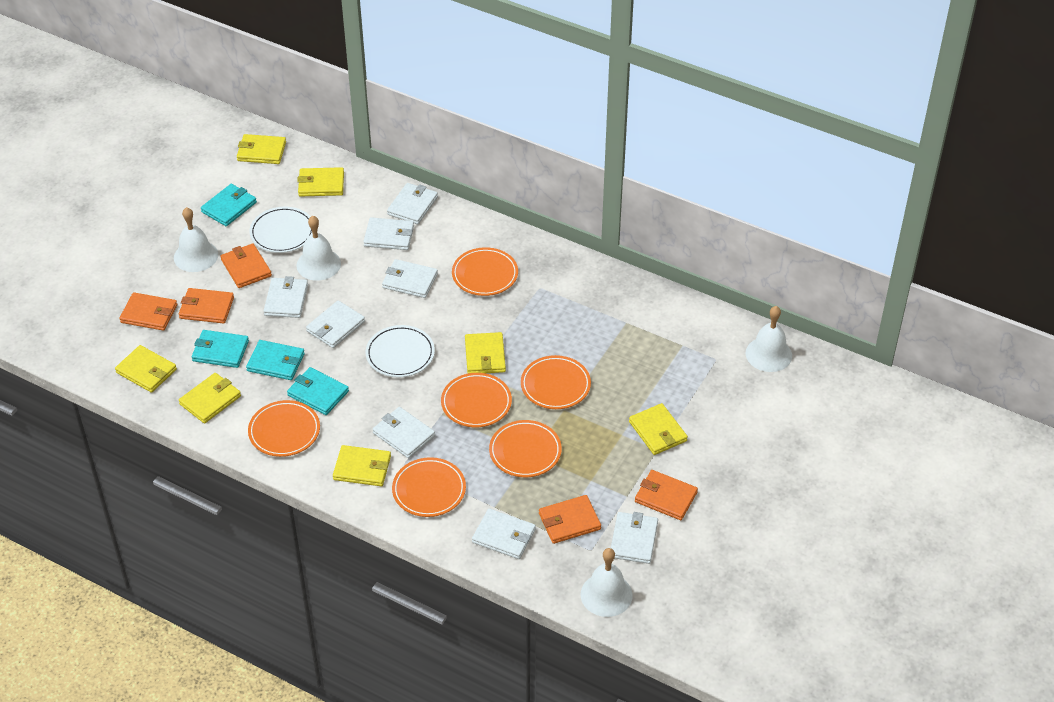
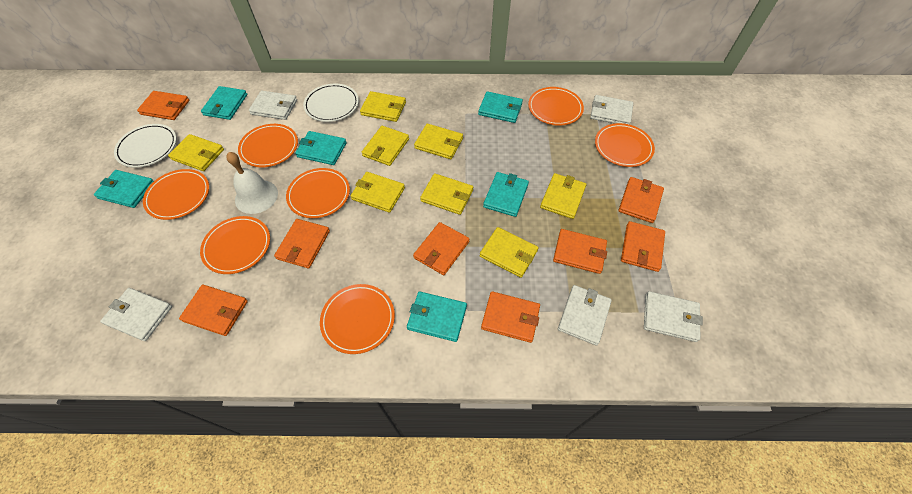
orange plate: 6 -> 7
orange wallet: 5 -> 8
turquoise wallet: 4 -> 6
white bell: 4 -> 1
white wallet: 8 -> 5
yellow wallet: 7 -> 8

